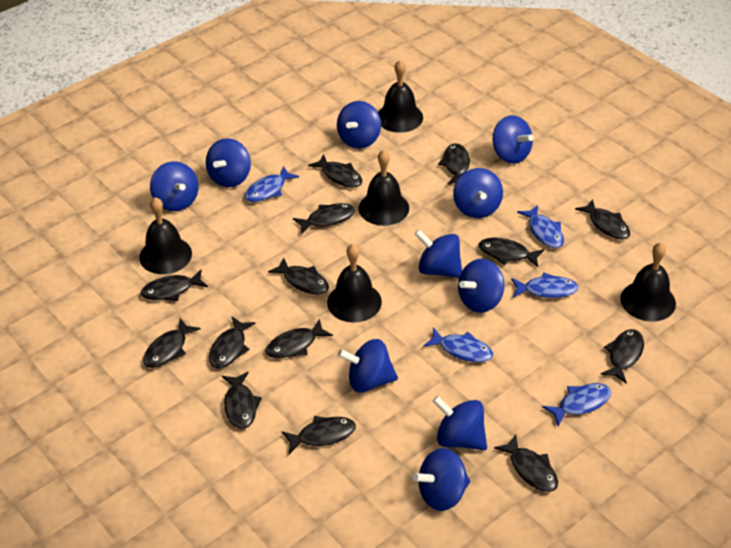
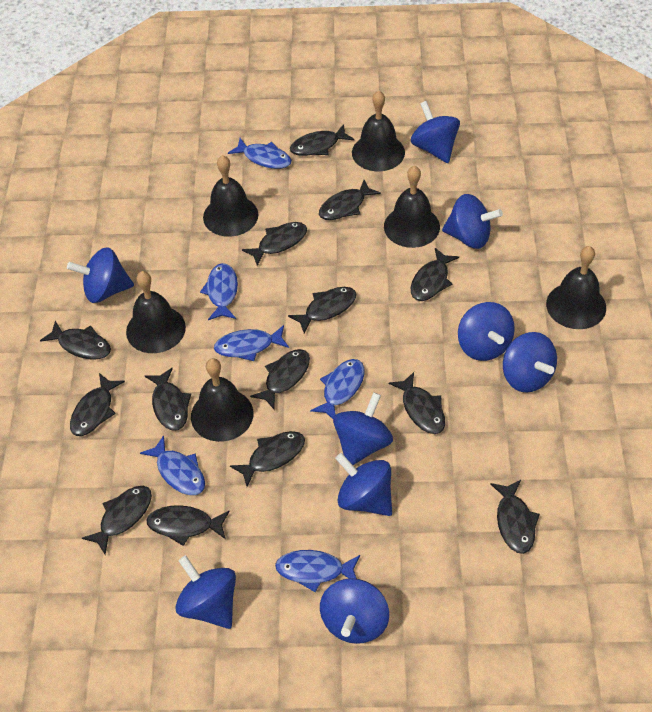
black bell: 5 -> 6
blue fish: 5 -> 6
blue spinning top: 10 -> 9

